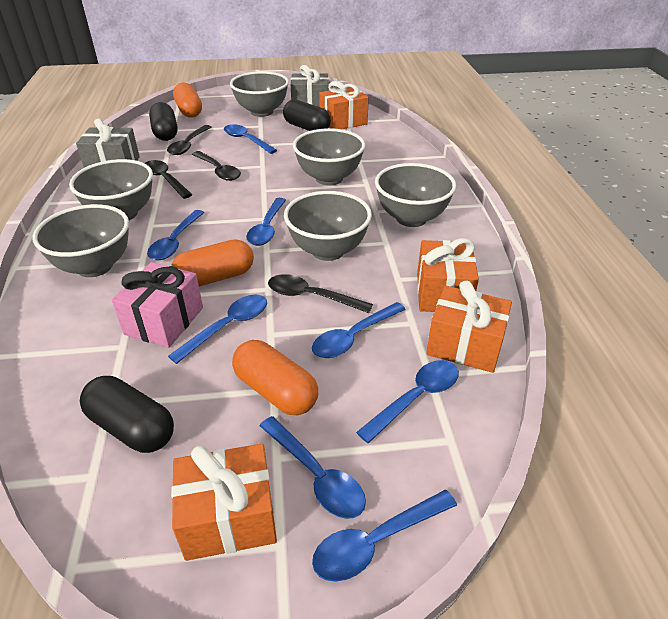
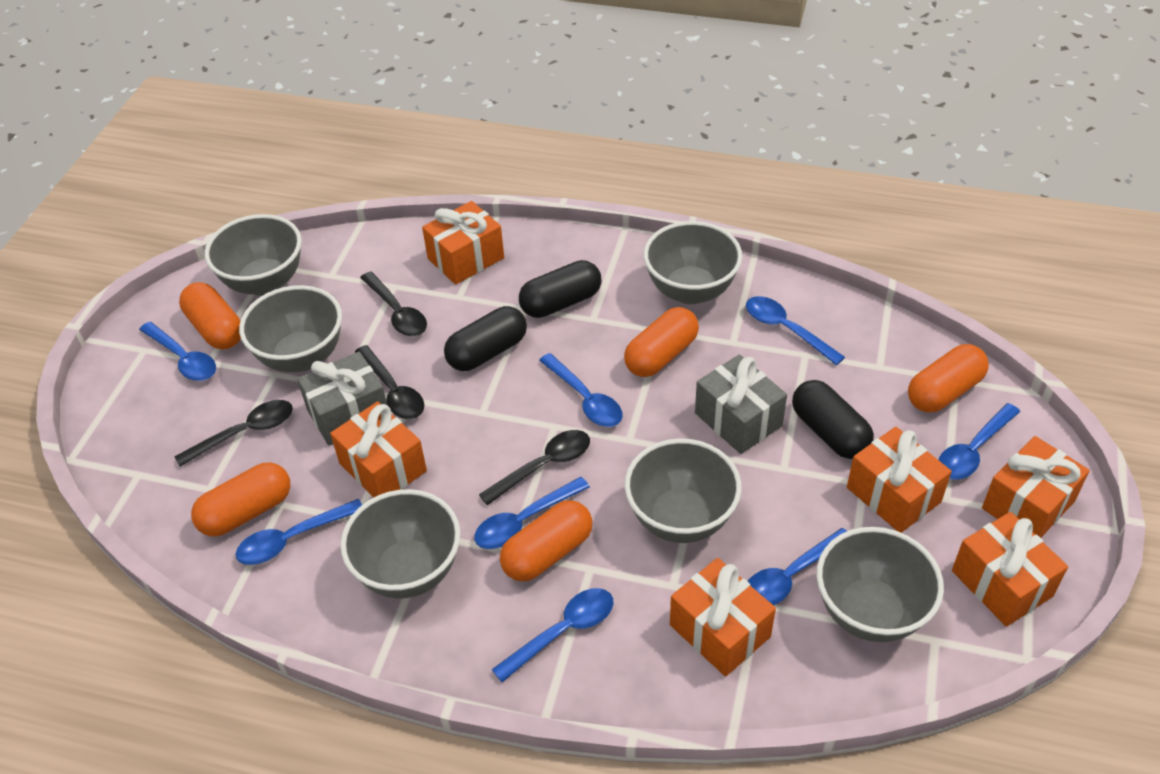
orange capsule: 3 -> 5
orange gift: 4 -> 6
pink gift: 1 -> 0

